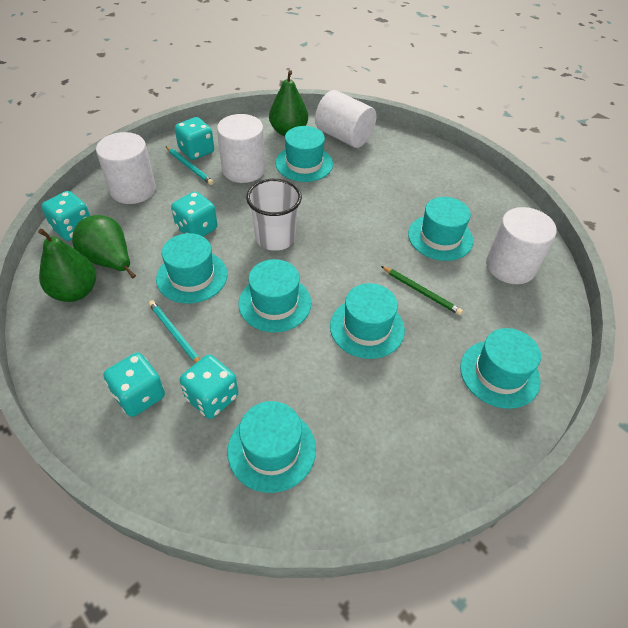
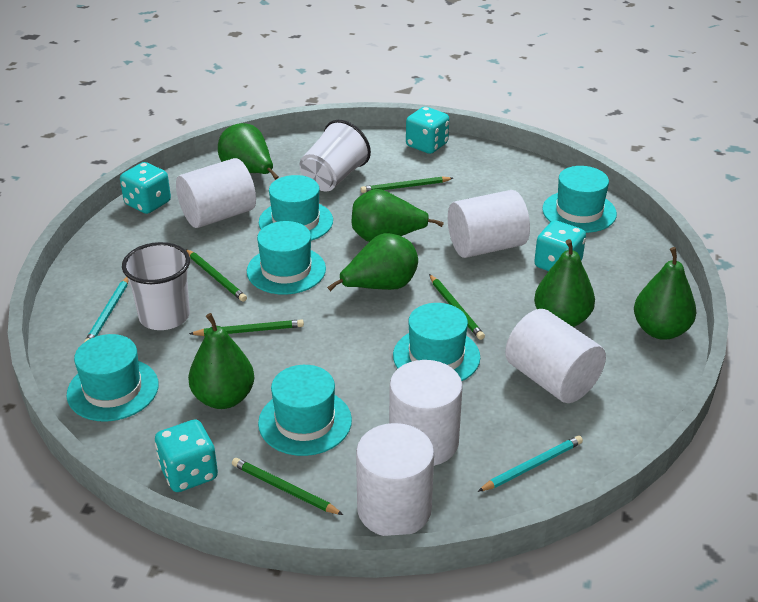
green pear: 3 -> 6
green pencil: 1 -> 5
turquoise dice: 5 -> 4
turquoise hat: 7 -> 6
white cup: 1 -> 2
white cylinder: 4 -> 5

